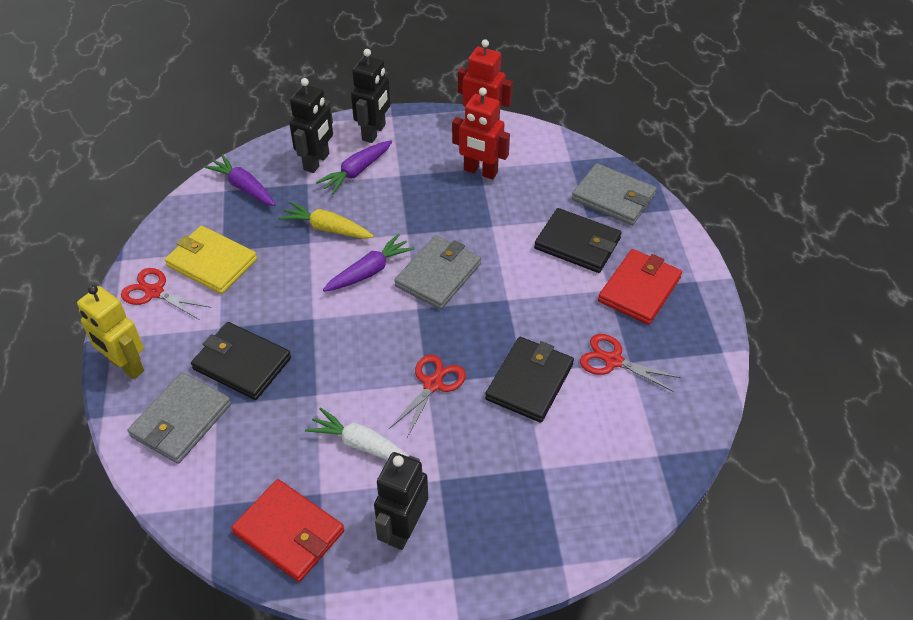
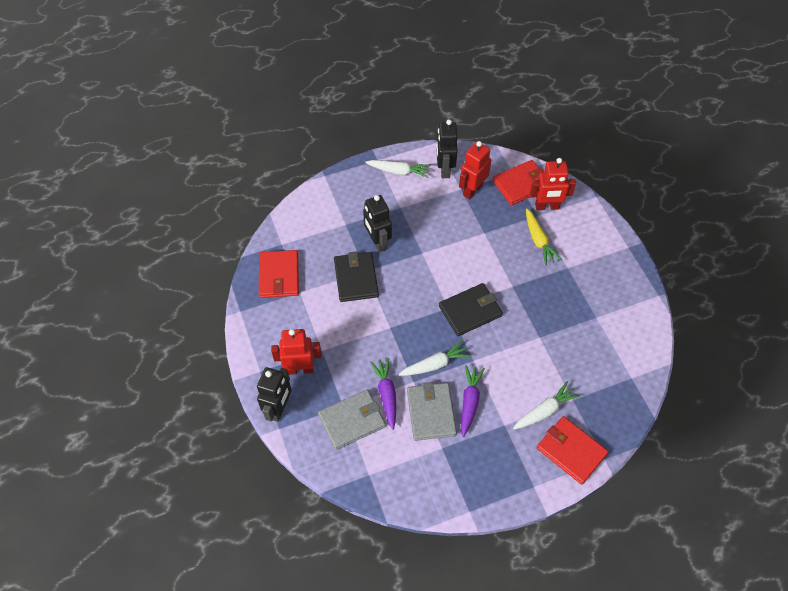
black wallet: 3 -> 2
grey wallet: 3 -> 2
purple carrot: 3 -> 2
red robot: 2 -> 3
red scissors: 3 -> 0
red wallet: 2 -> 3
white carrot: 1 -> 3
yellow robot: 1 -> 0
yellow wallet: 1 -> 0

